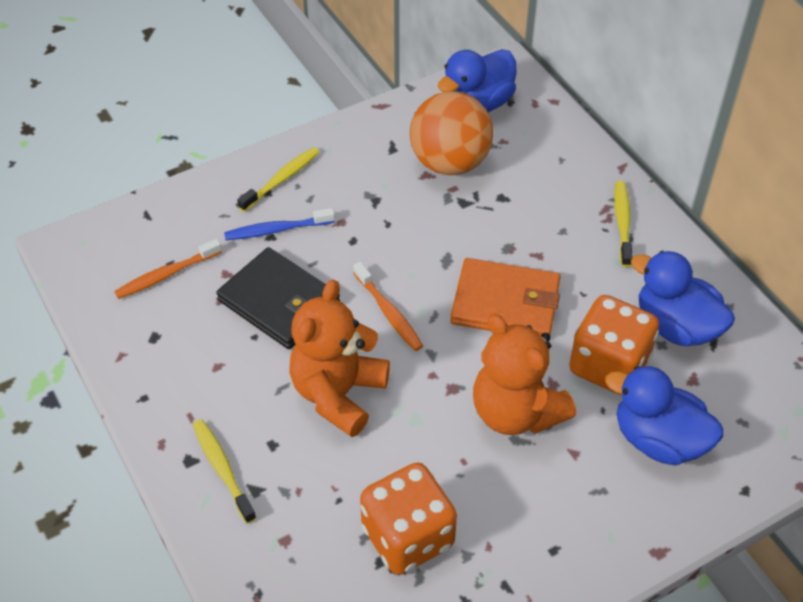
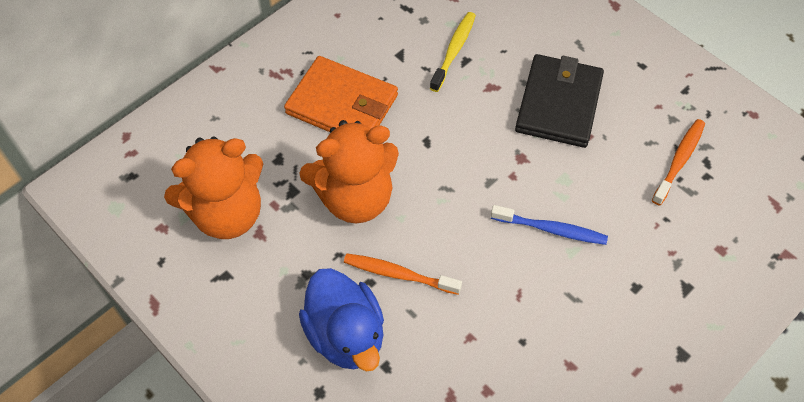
blue duck: 3 -> 1
orange ball: 1 -> 0
orange dice: 2 -> 0
yellow toothbrush: 3 -> 1

